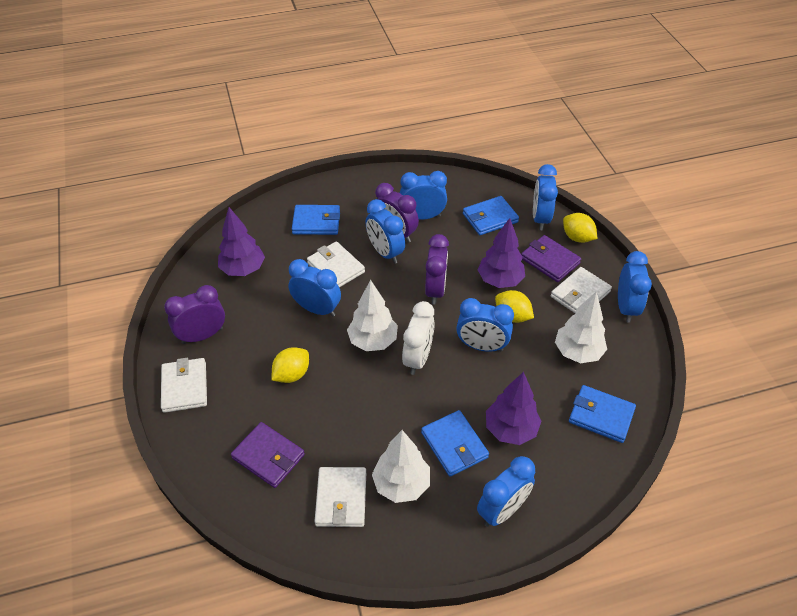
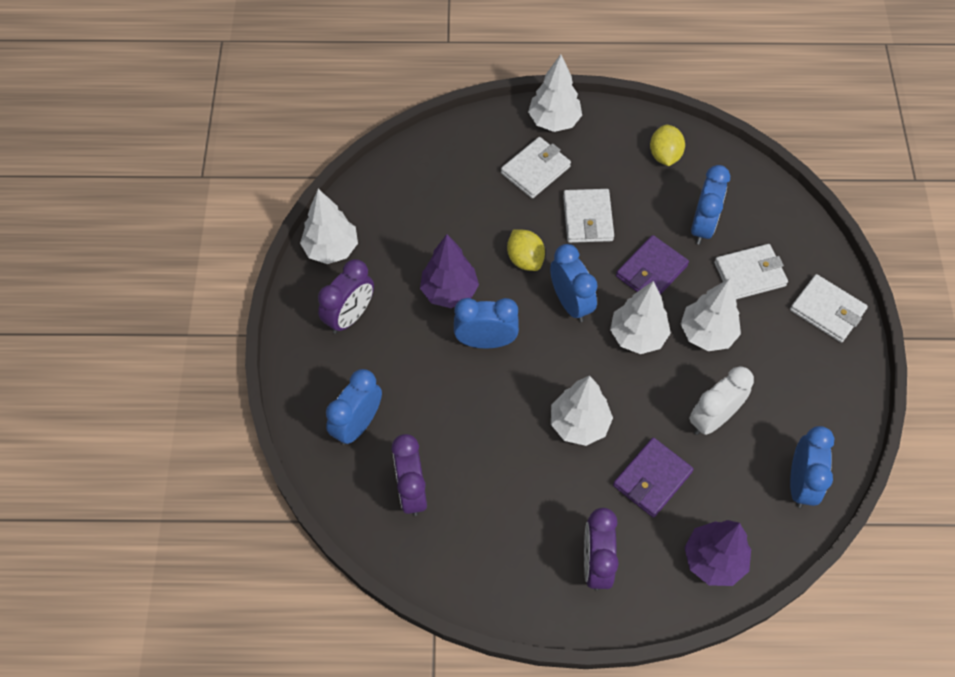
blue clock: 7 -> 5
blue wallet: 4 -> 0
purple tree: 3 -> 2
white tree: 3 -> 5
yellow lemon: 3 -> 2

